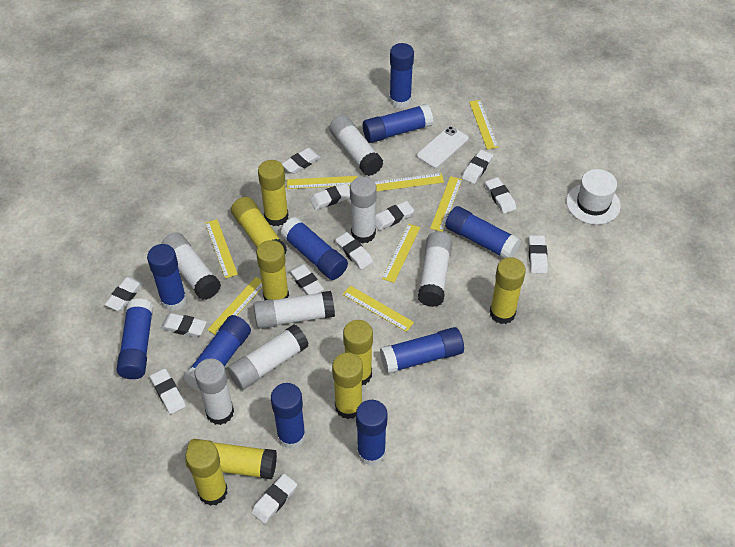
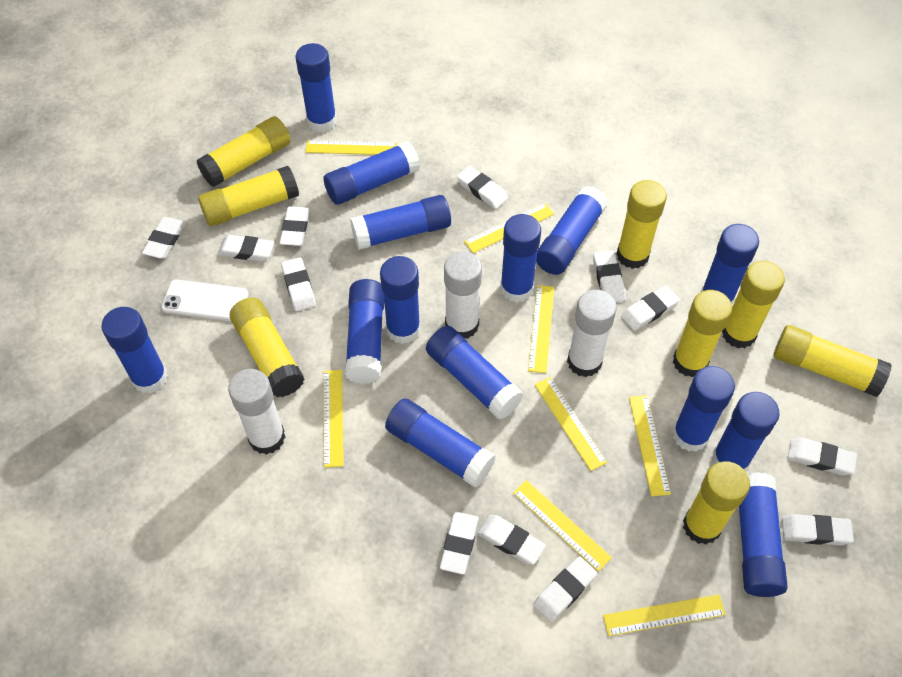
blue glue stick: 10 -> 14
white glue stick: 7 -> 3
white hat: 1 -> 0

